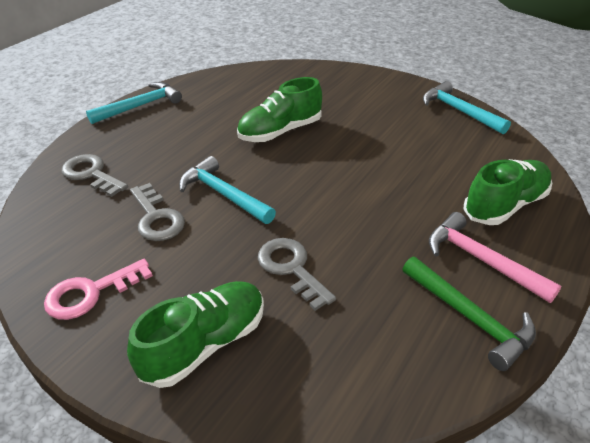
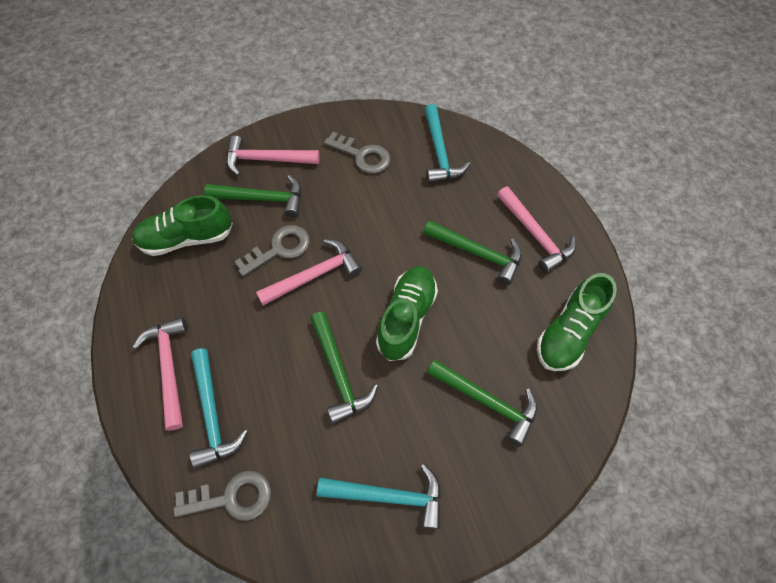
green hammer: 1 -> 4
pink hammer: 1 -> 4
pink key: 1 -> 0

